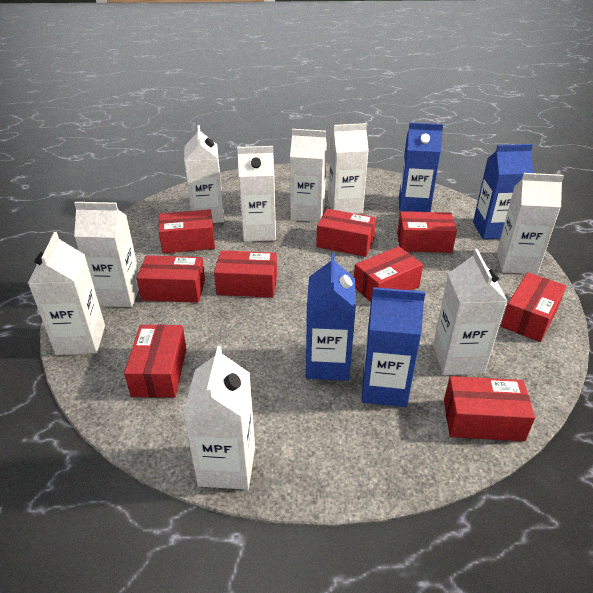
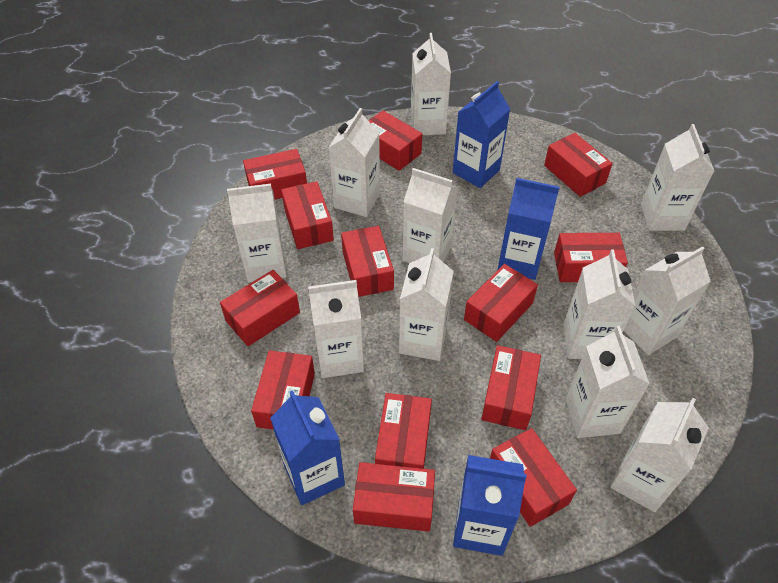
red box: 9 -> 13
white carton: 9 -> 11

